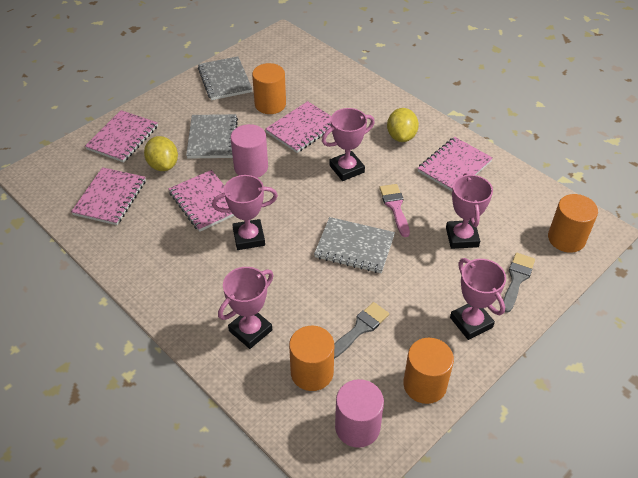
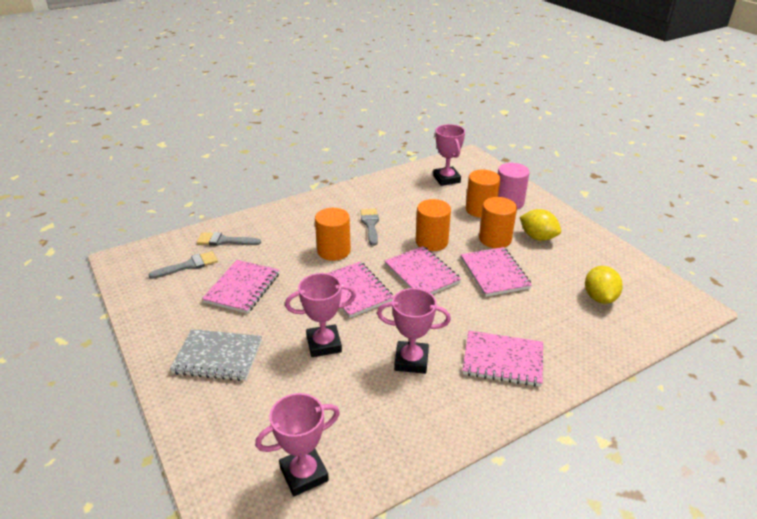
grey brush: 2 -> 3
grey notebook: 3 -> 1
pink brush: 1 -> 0
pink cylinder: 2 -> 1
pink trophy: 5 -> 4

